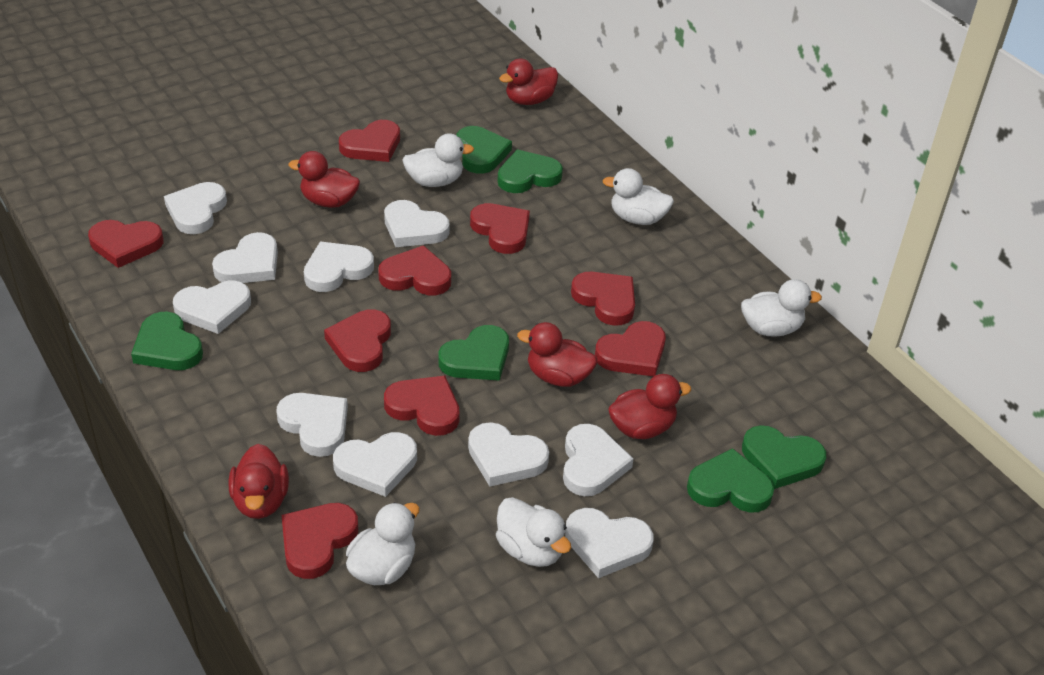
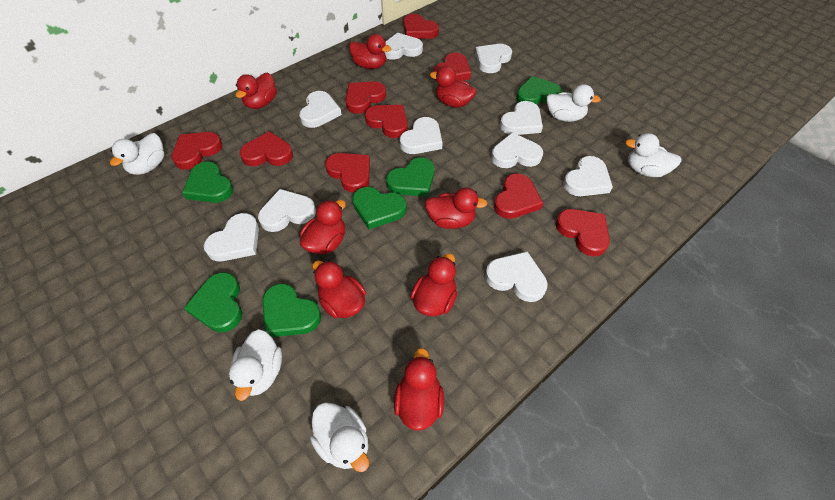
red duck: 5 -> 8

